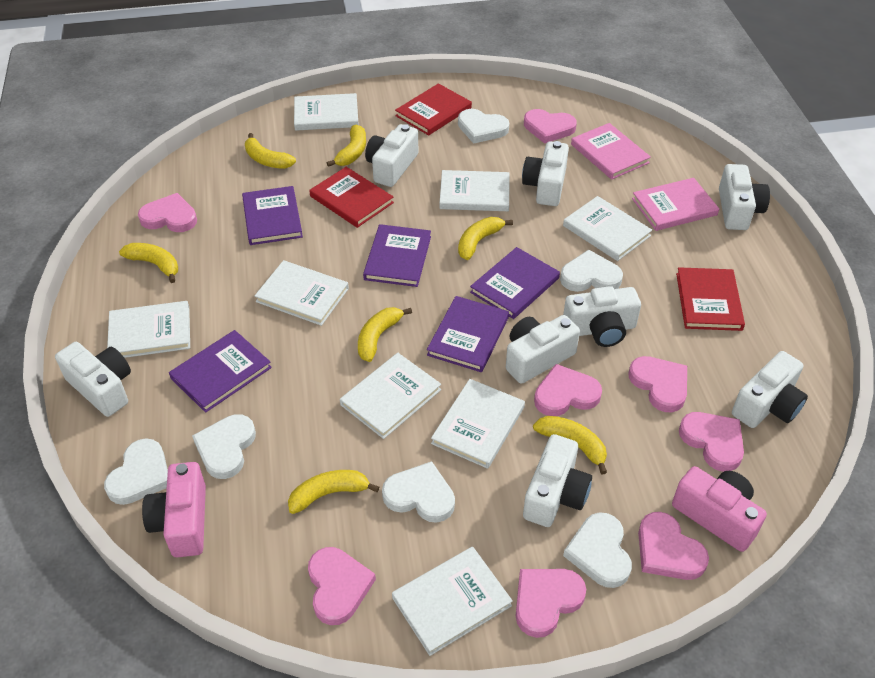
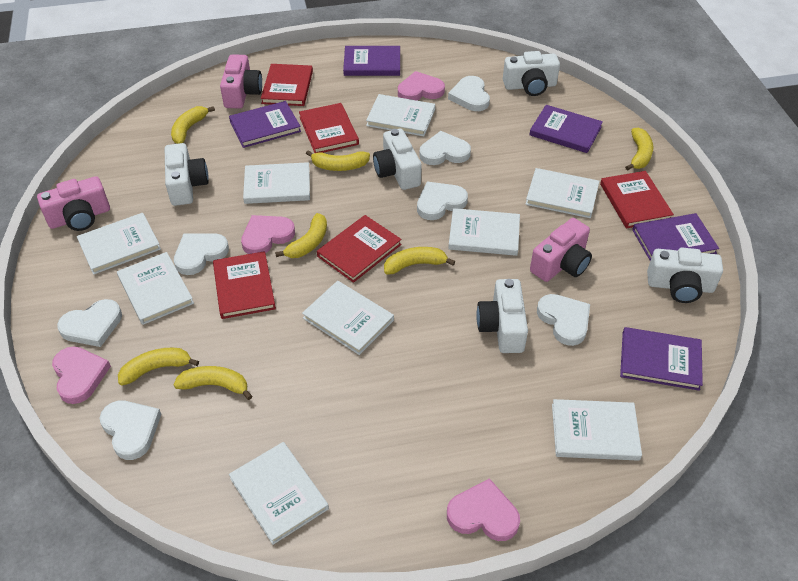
pink book: 2 -> 0
pink camera: 2 -> 3
pink heart: 8 -> 4
red book: 3 -> 5
white book: 8 -> 9
white camera: 8 -> 5
white heart: 6 -> 7

